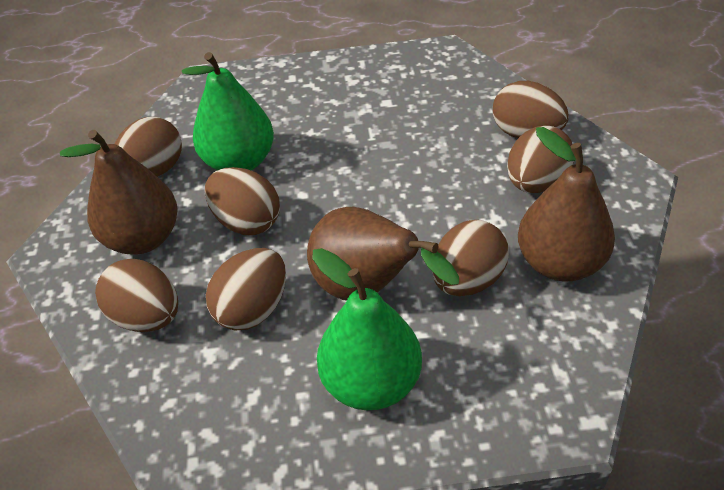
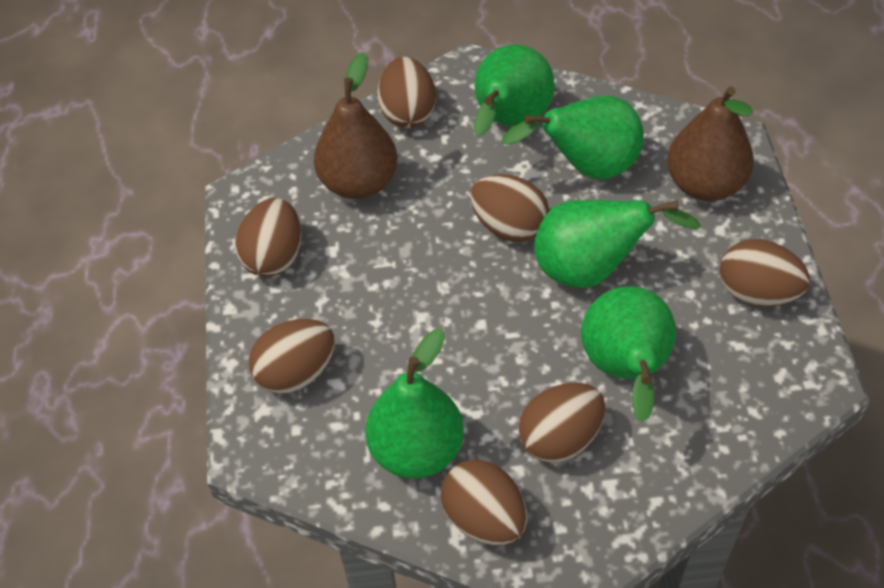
brown pear: 3 -> 2
green pear: 2 -> 5

